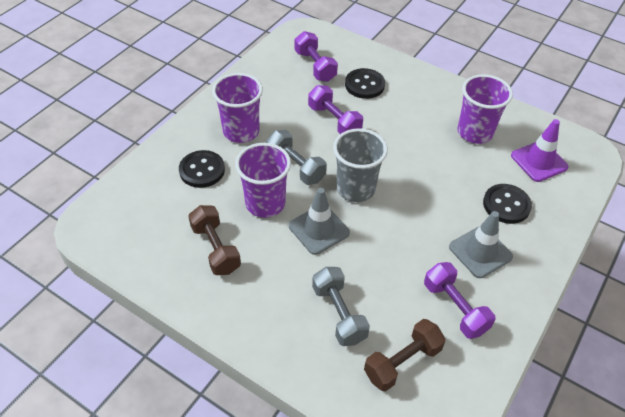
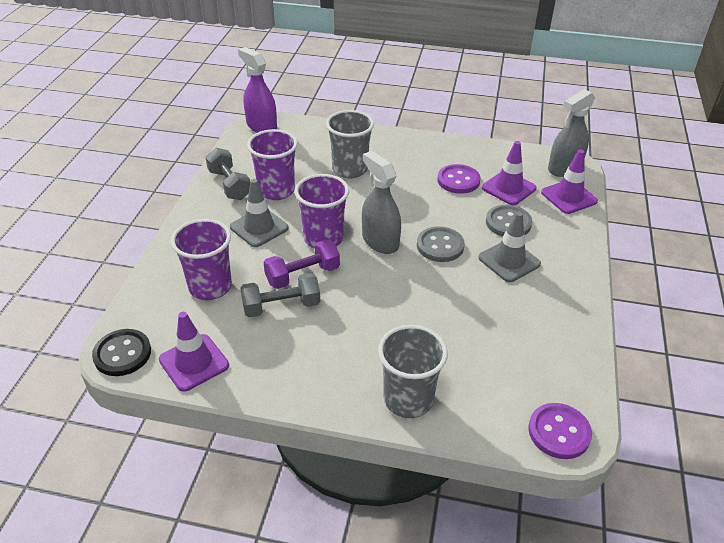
black button: 3 -> 1
brown dumbbell: 2 -> 0
grey button: 0 -> 2
grey cup: 1 -> 2
grey spray bottle: 0 -> 2
purple button: 0 -> 2
purple dumbbell: 3 -> 1
purple spray bottle: 0 -> 1
purple traffic cone: 1 -> 3

